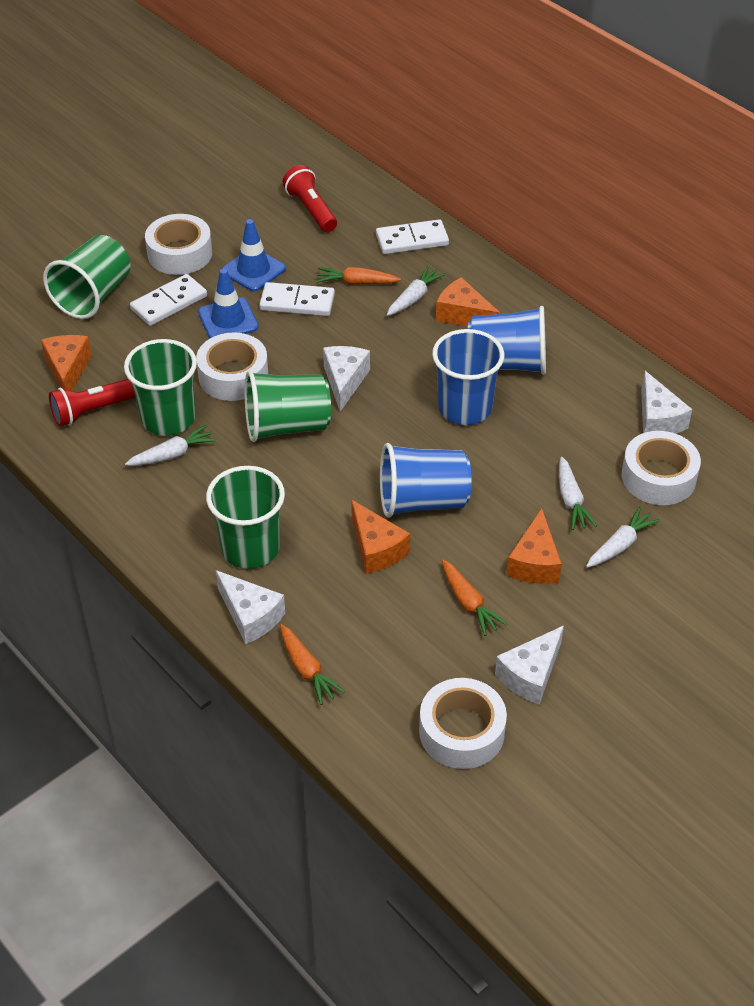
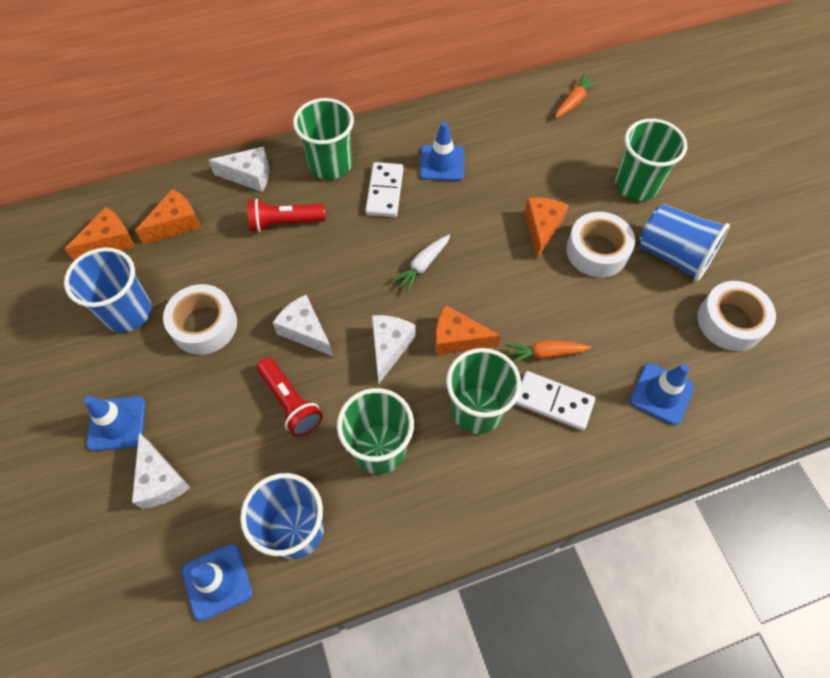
blue traffic cone: 2 -> 4
orange carrot: 3 -> 2
white carrot: 4 -> 1
white domino: 3 -> 2
white tape: 4 -> 3

